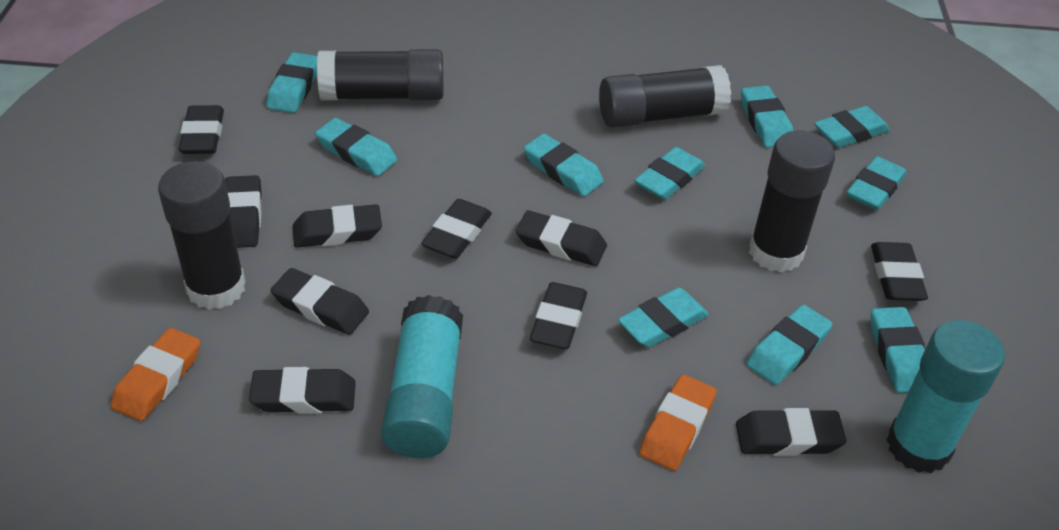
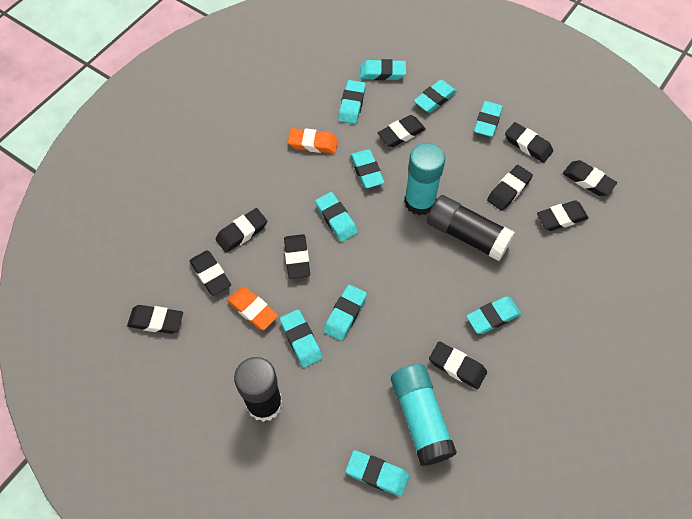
black glue stick: 4 -> 2

